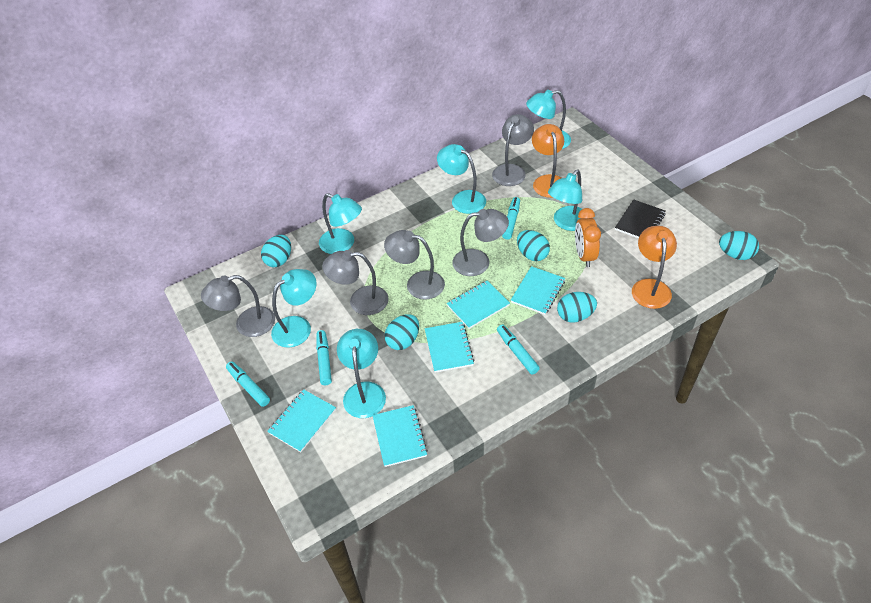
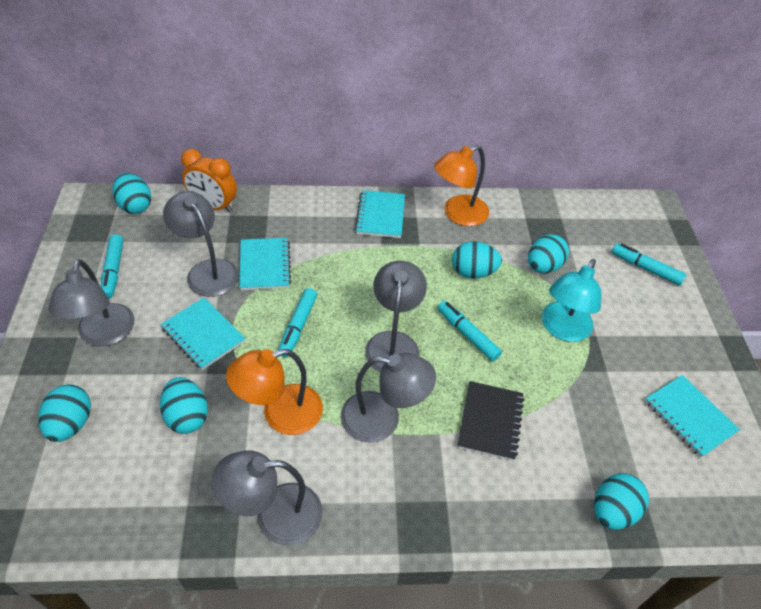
turquoise egg: 5 -> 6
turquoise lamp: 6 -> 1
turquoise notebook: 5 -> 4

